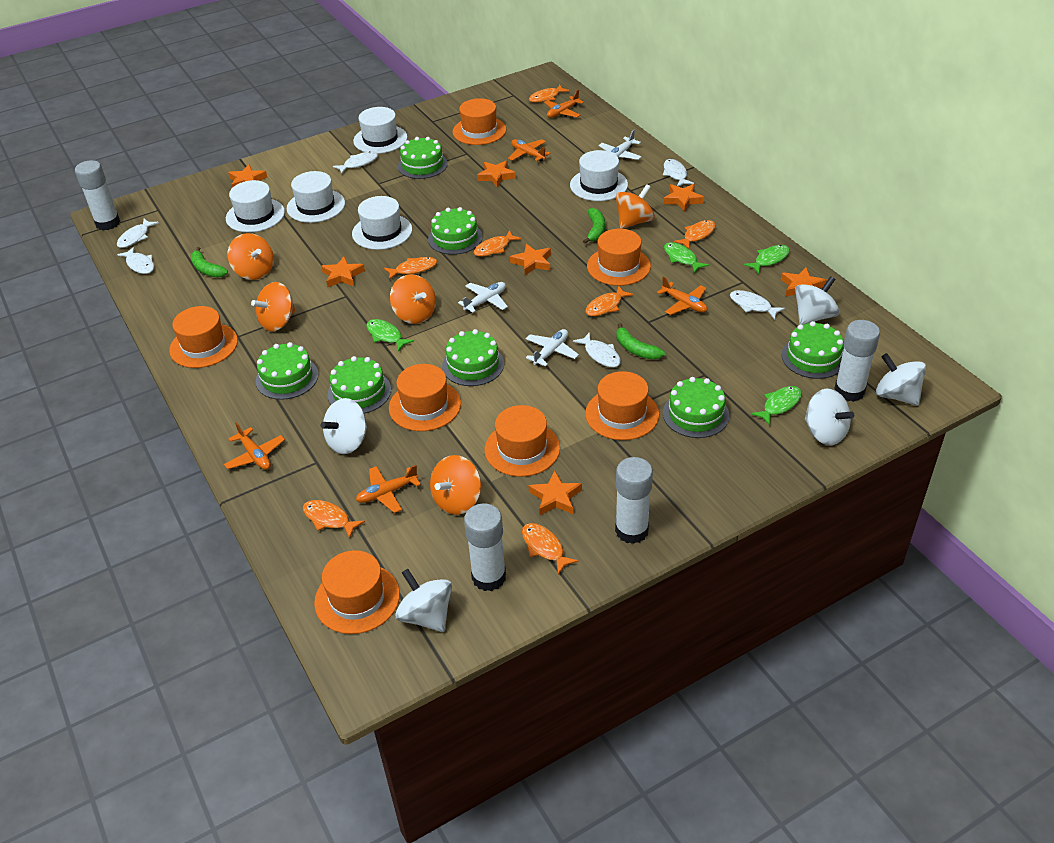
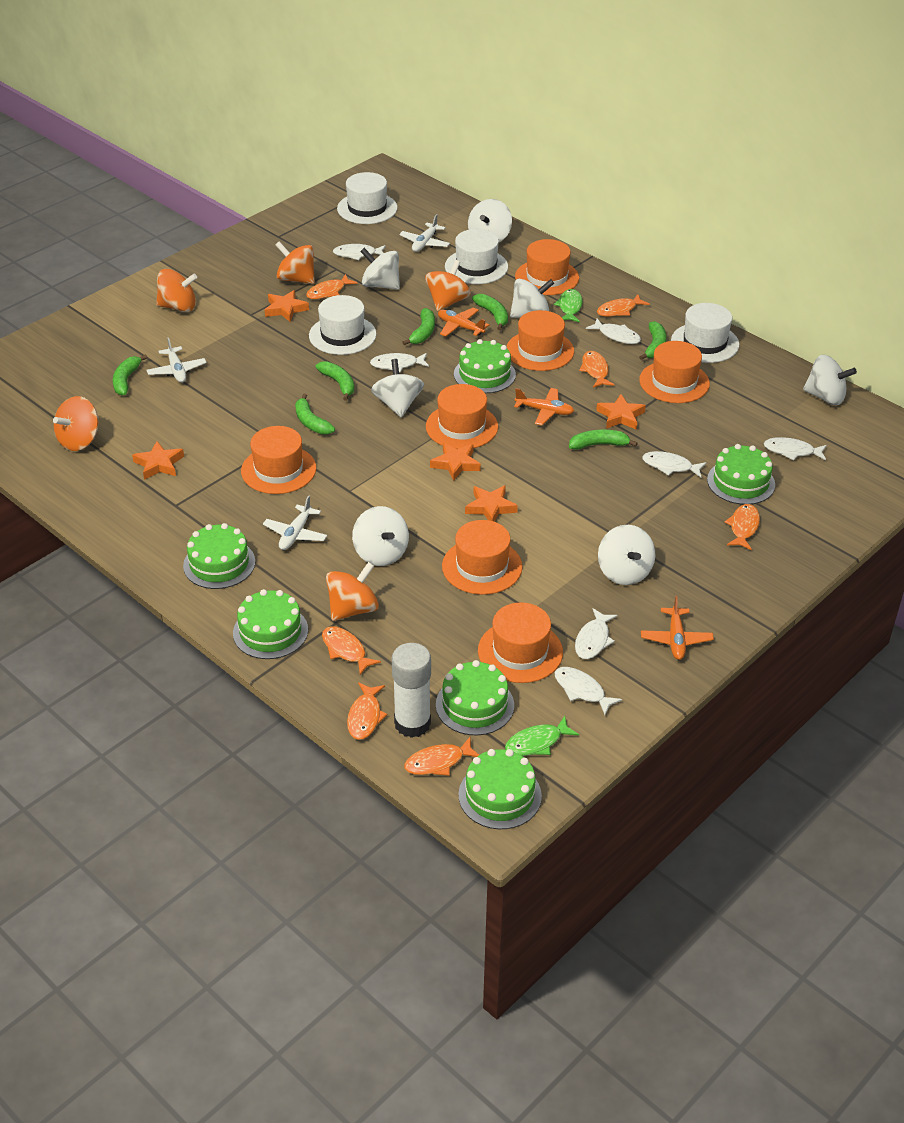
green banana: 3 -> 7
green cake: 7 -> 6
green fish: 4 -> 2
orange plane: 5 -> 3
orange star: 7 -> 5
white fish: 6 -> 7
white glue stick: 4 -> 1
white hat: 5 -> 4
white spinning top: 5 -> 7

